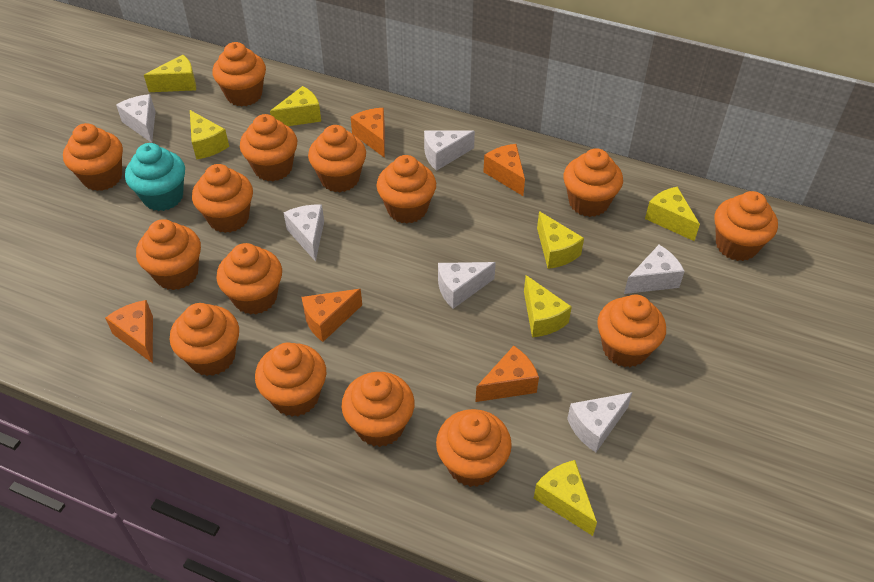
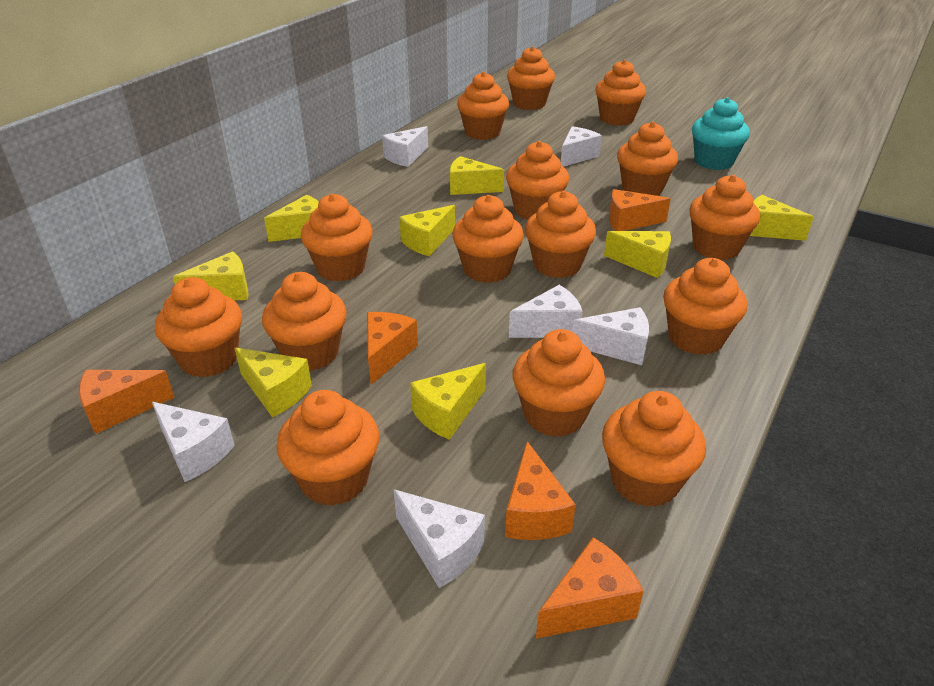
yellow cheese: 7 -> 8

